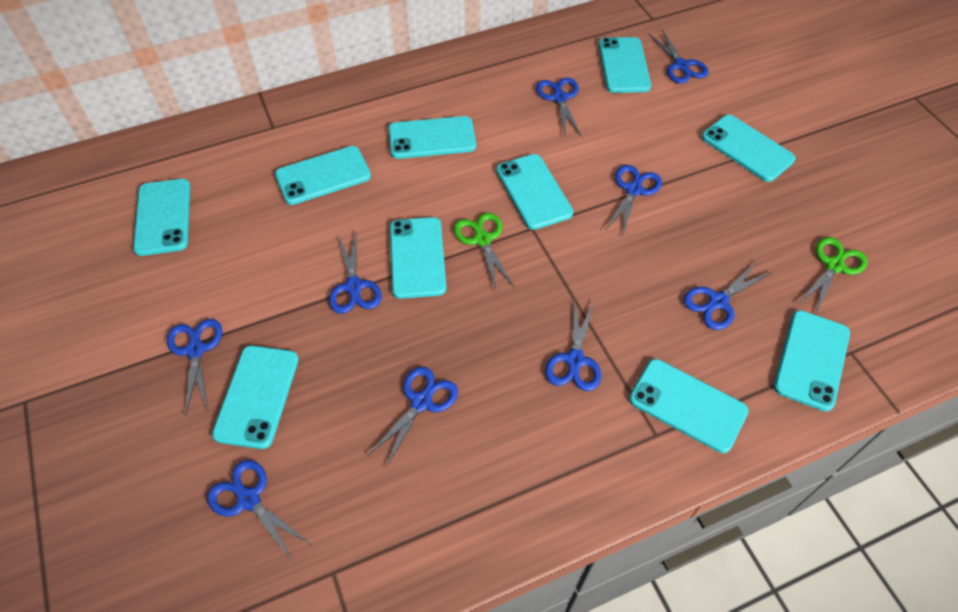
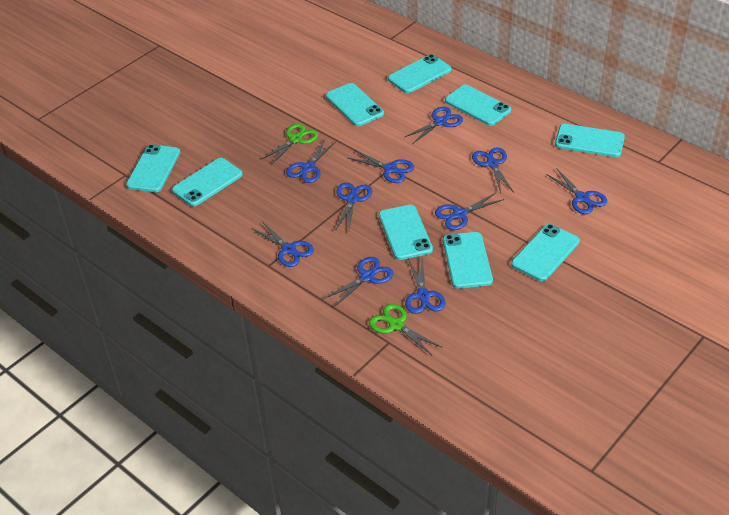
blue scissors: 9 -> 10
turquoise phone: 10 -> 9

